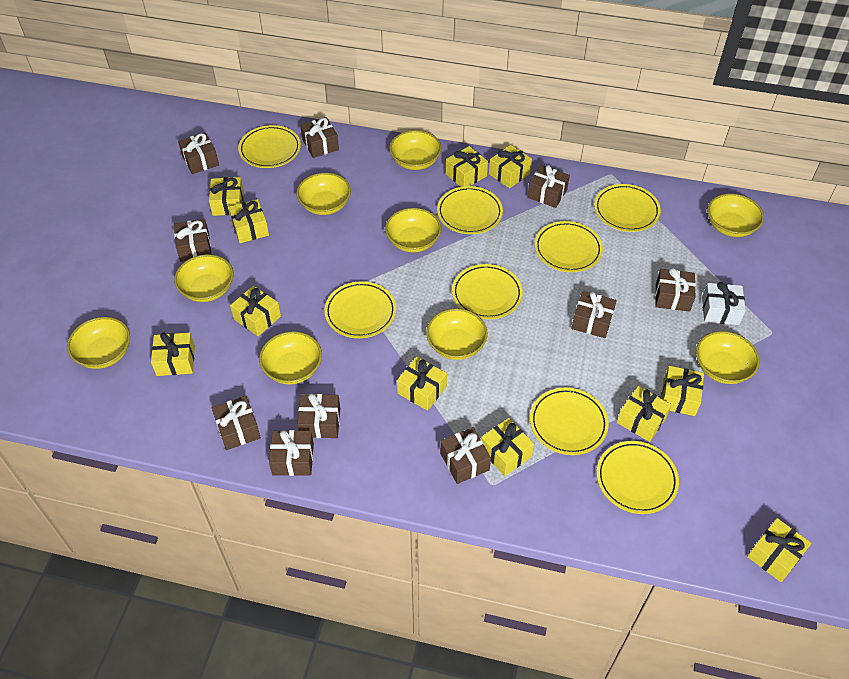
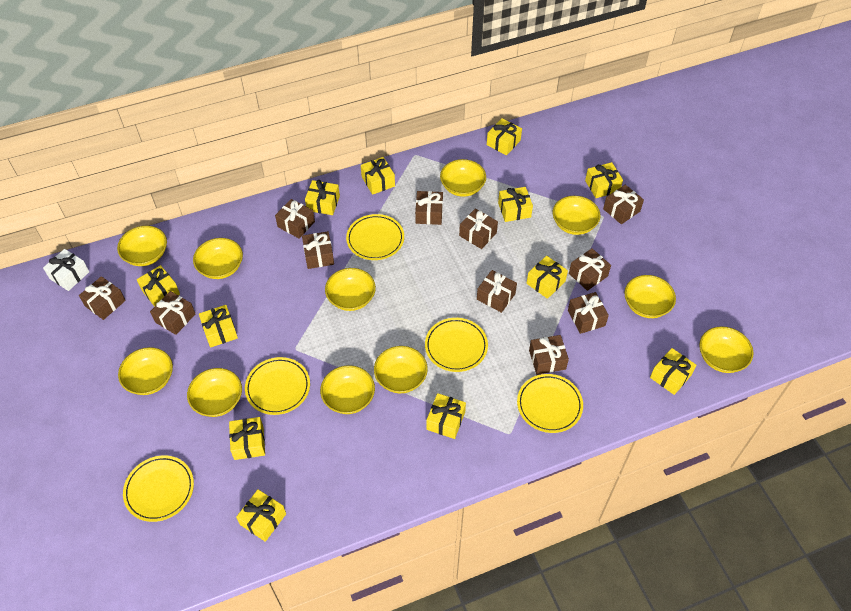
brown gift: 10 -> 11
yellow bowl: 9 -> 11
yellow gift: 11 -> 12
yellow plate: 8 -> 5

